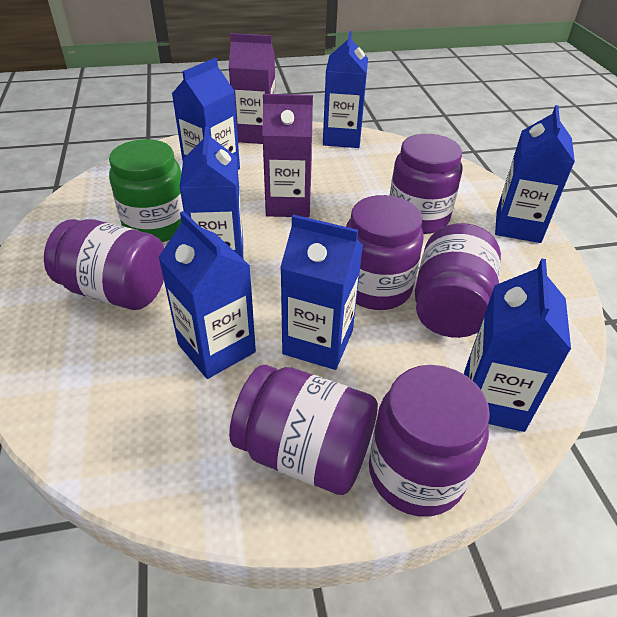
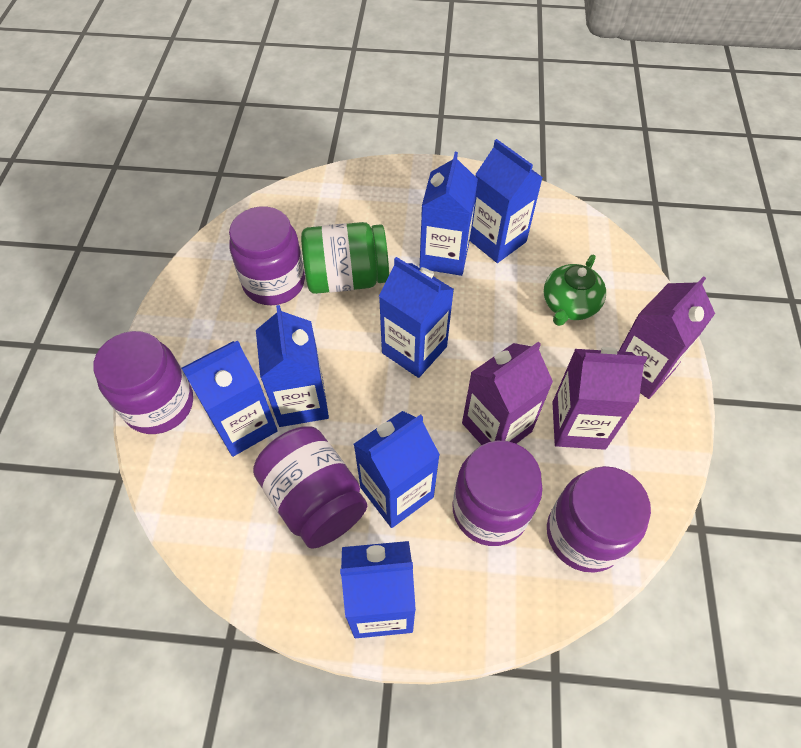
green teapot: 0 -> 1
purple carton: 2 -> 3
purple jar: 6 -> 5

